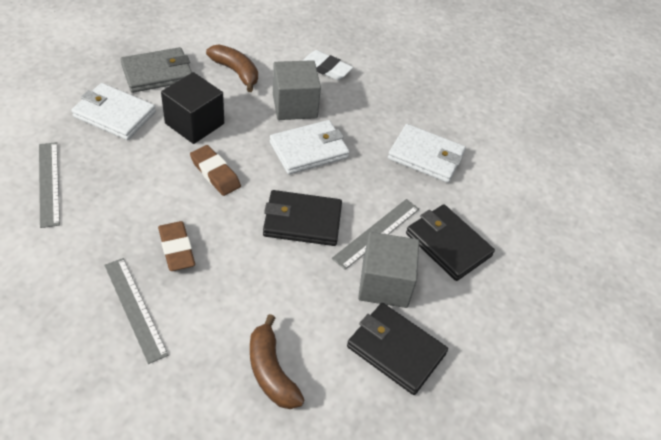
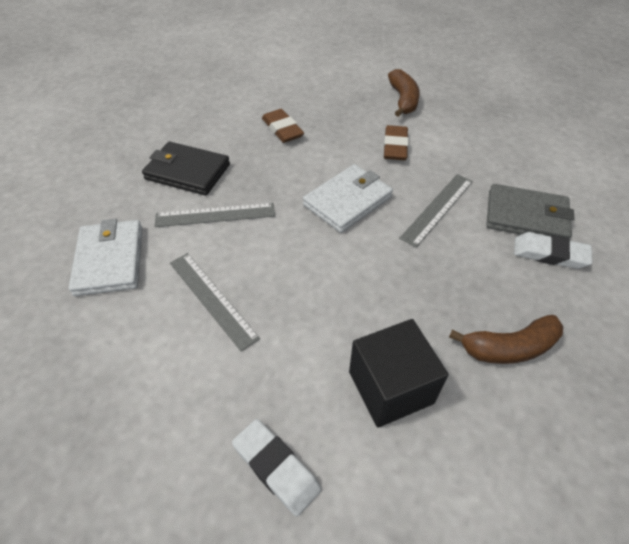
black wallet: 3 -> 1
grey cube: 2 -> 0
white eraser: 1 -> 2
white wallet: 3 -> 2

